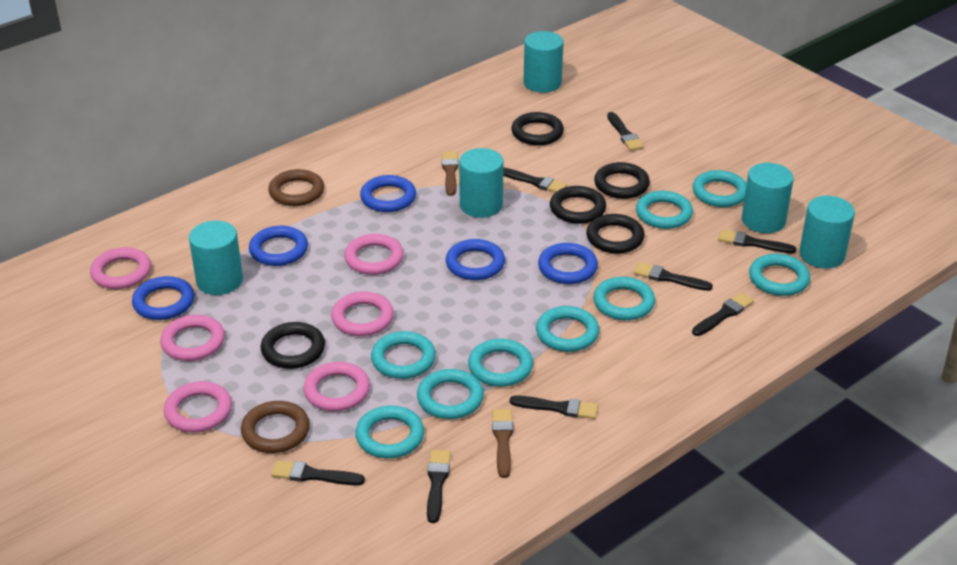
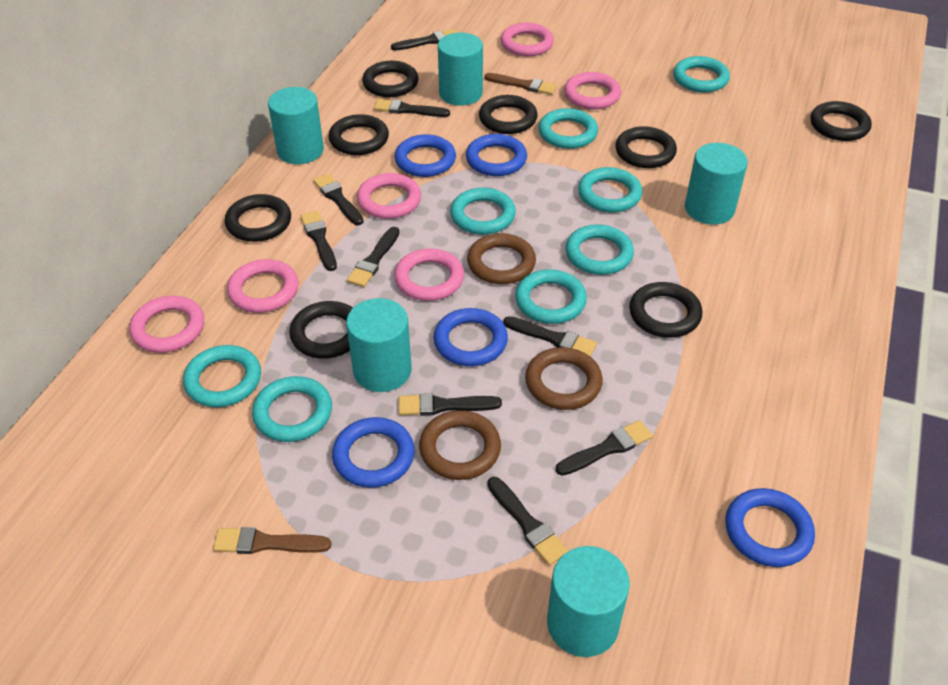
black brush: 8 -> 9
black ring: 5 -> 8
brown ring: 2 -> 3
turquoise ring: 9 -> 8

